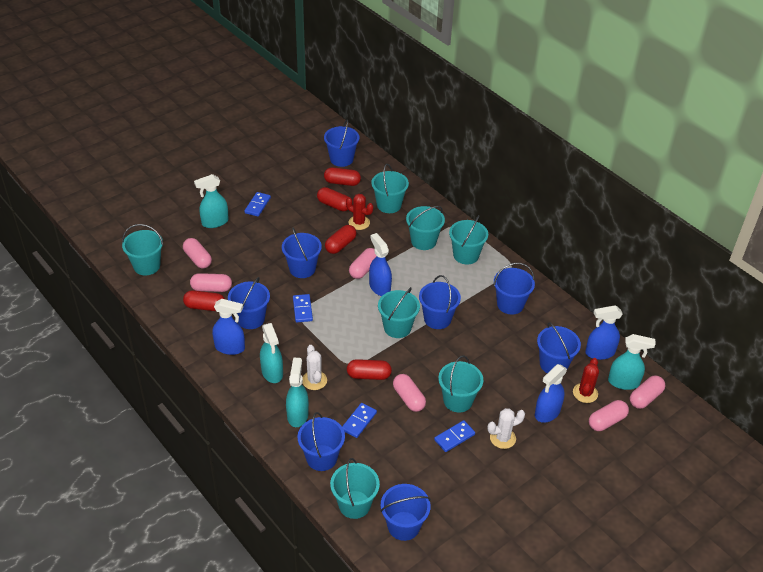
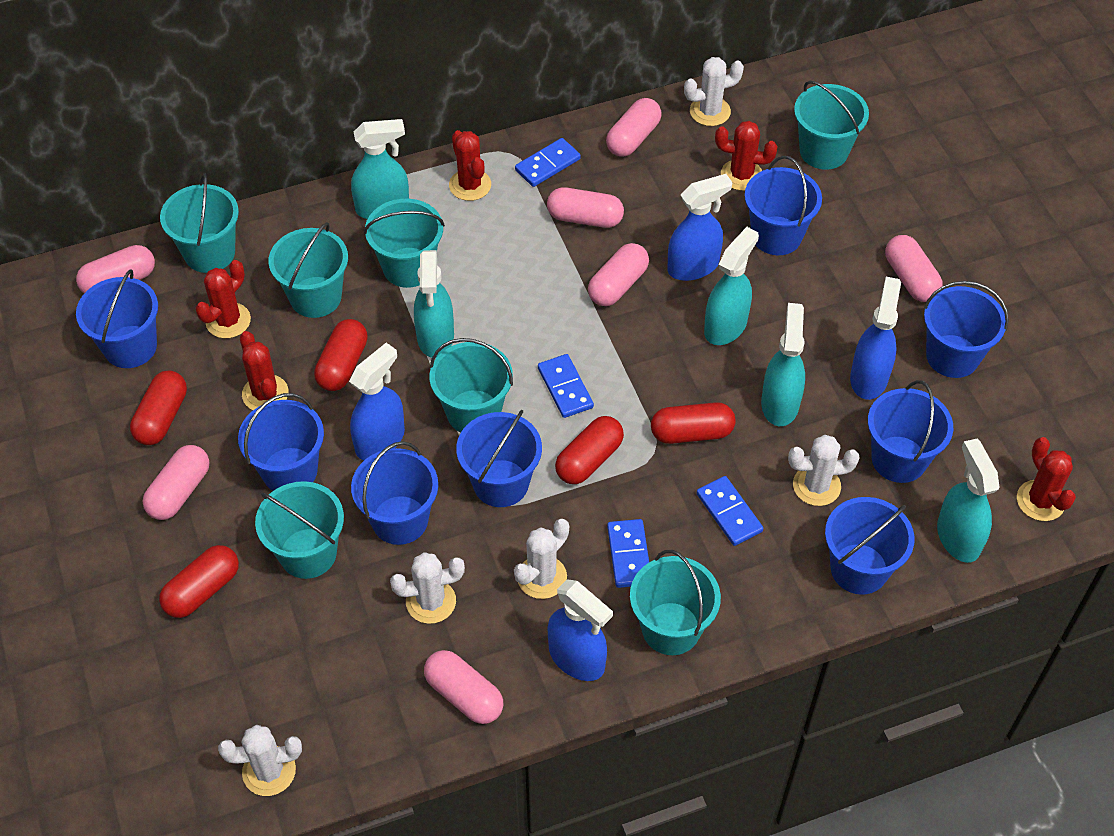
pink capsule: 6 -> 7
red cactus: 2 -> 5
turquoise spray bottle: 4 -> 5
white cactus: 2 -> 5

